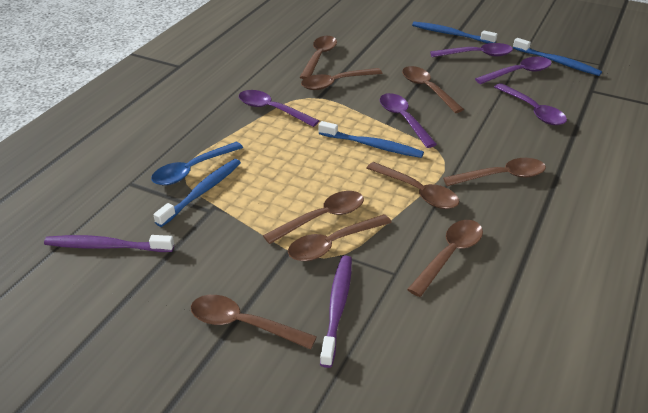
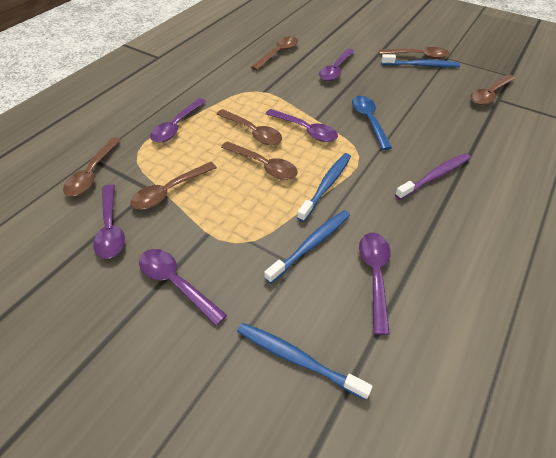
brown spoon: 9 -> 7
purple spoon: 5 -> 6
purple toothbrush: 2 -> 1

